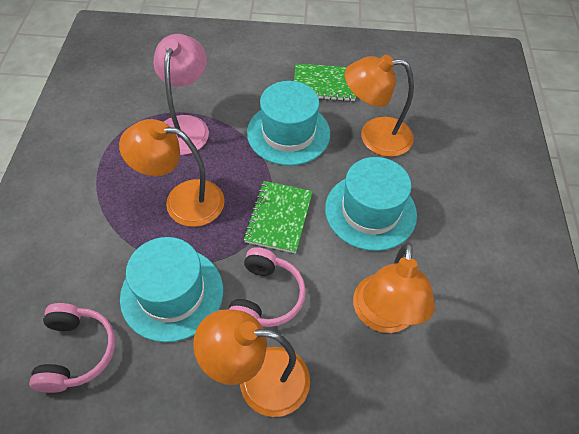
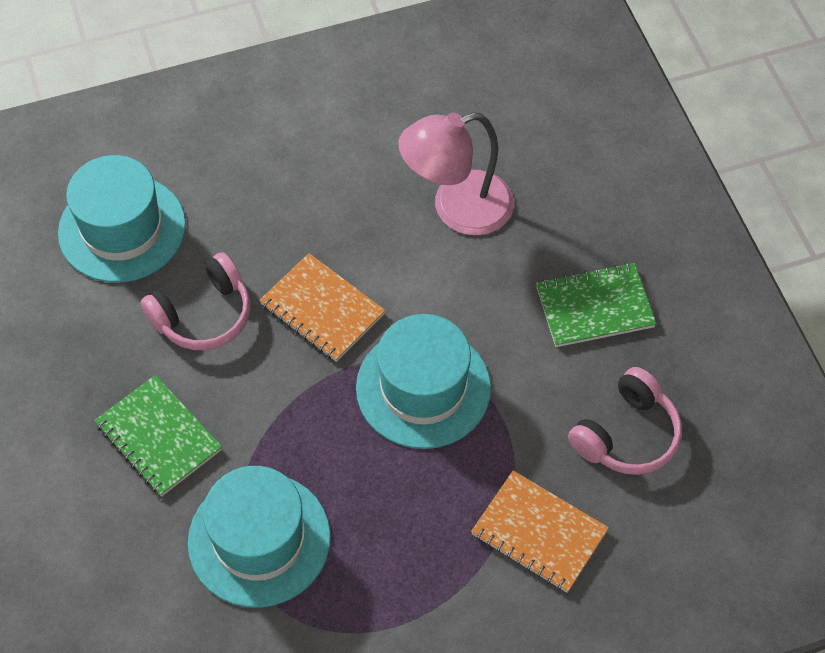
orange lamp: 4 -> 0
orange notebook: 0 -> 2

